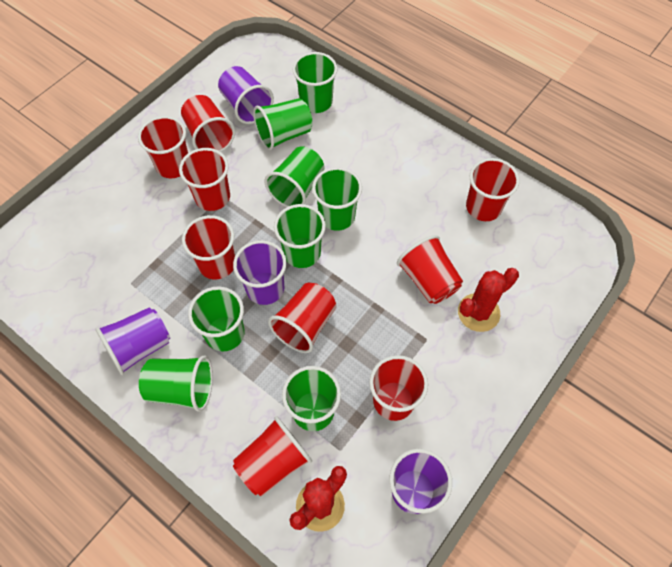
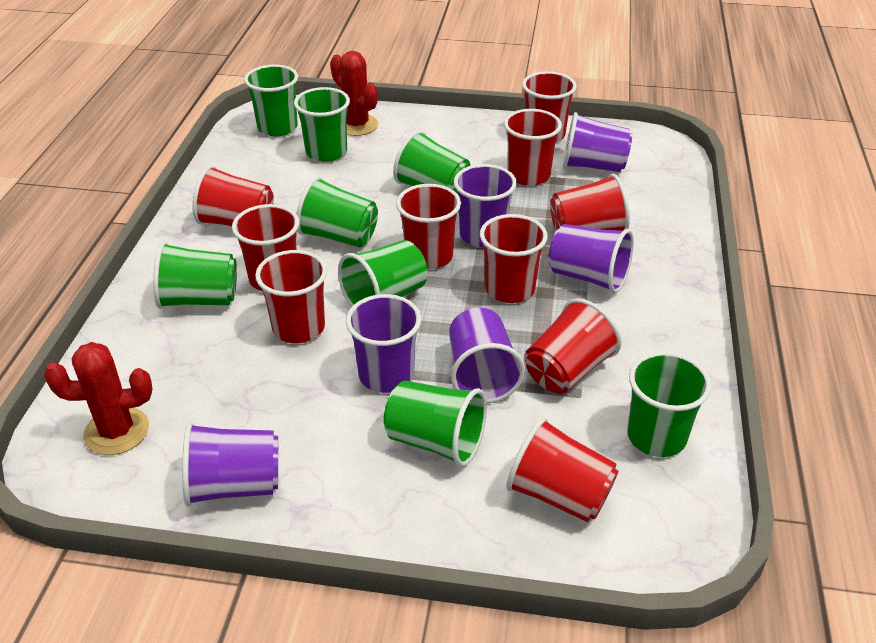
purple cup: 4 -> 6
red cup: 9 -> 10

